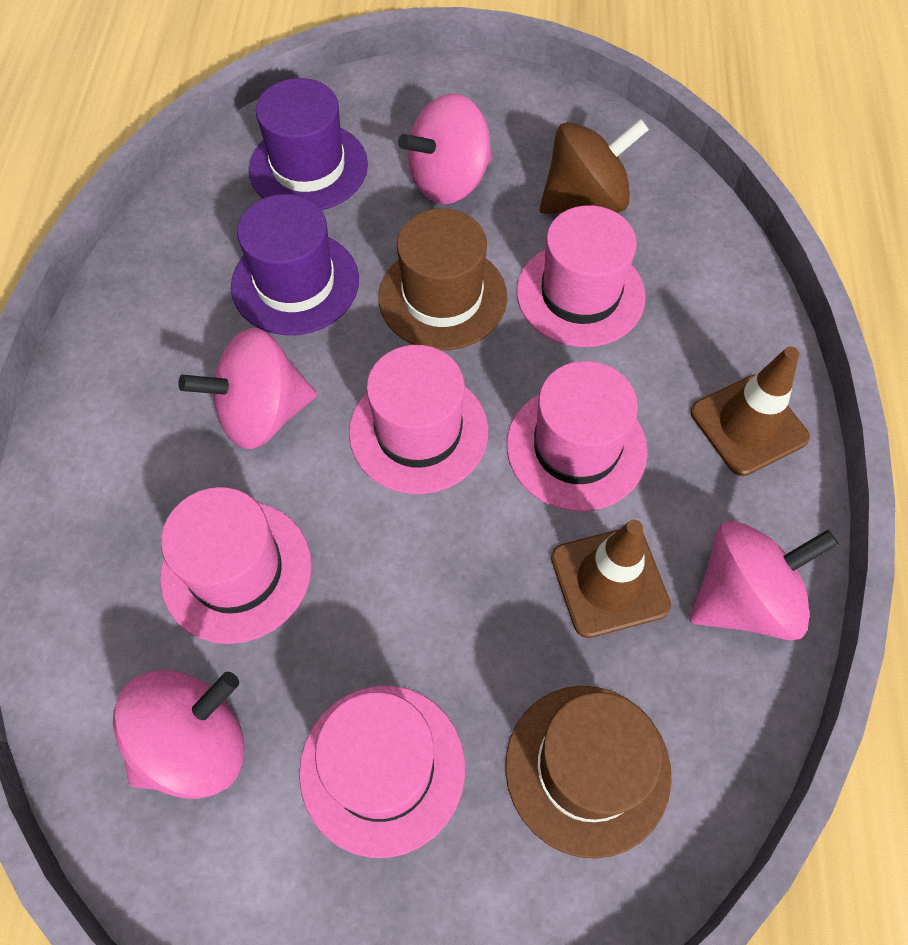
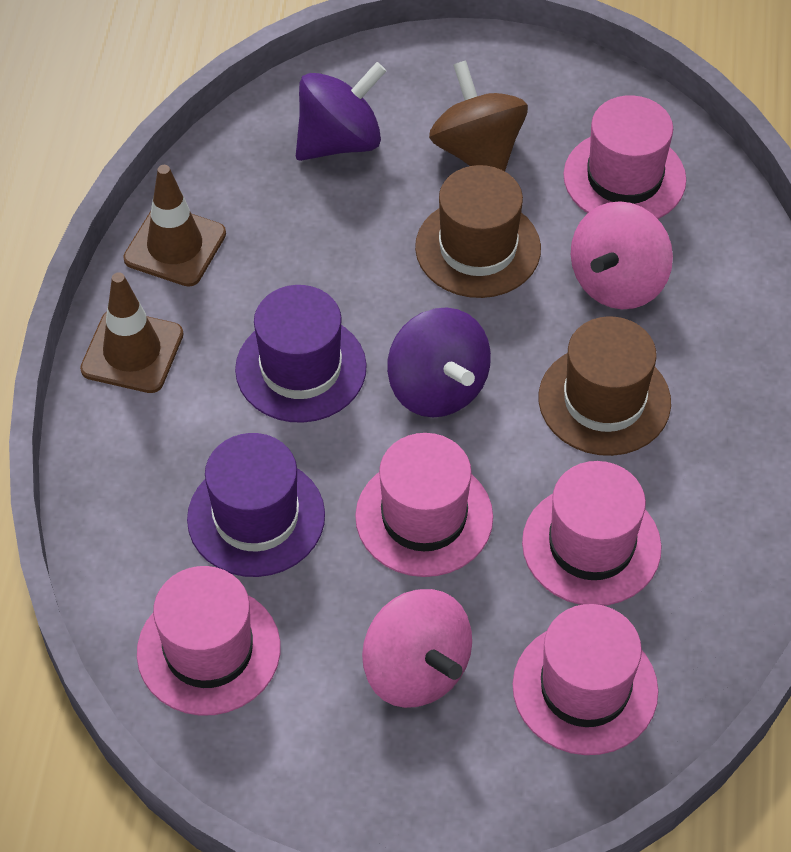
pink spinning top: 4 -> 2
purple spinning top: 0 -> 2

